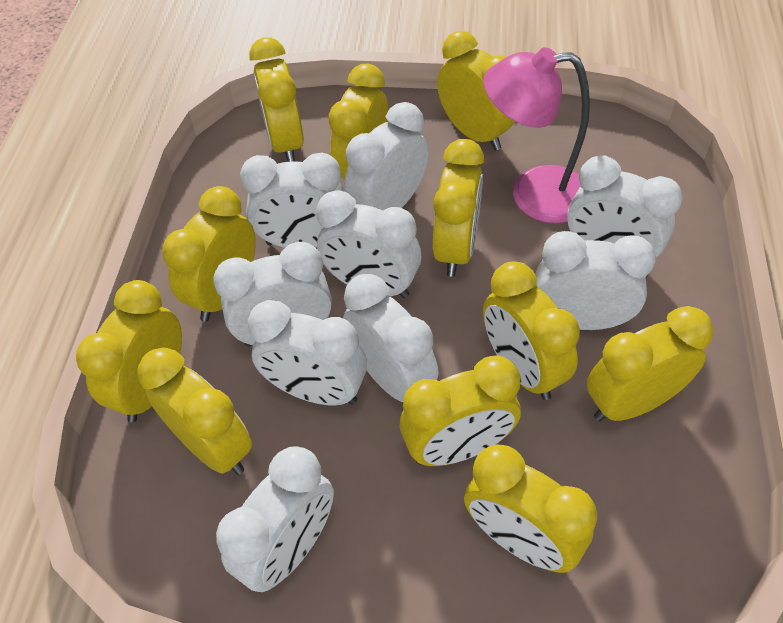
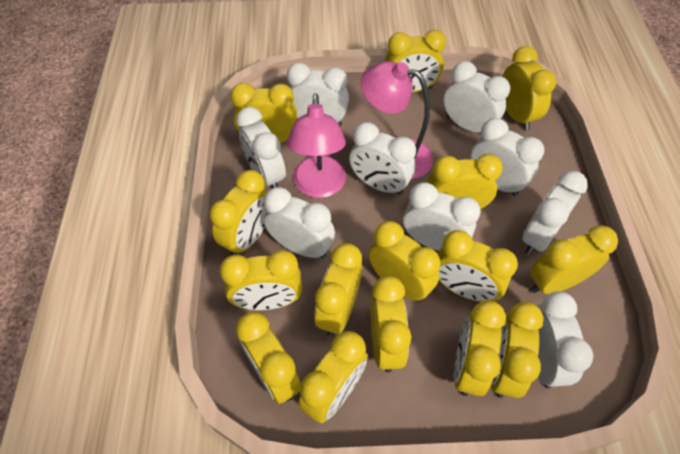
pink lamp: 1 -> 2
yellow clock: 11 -> 15

